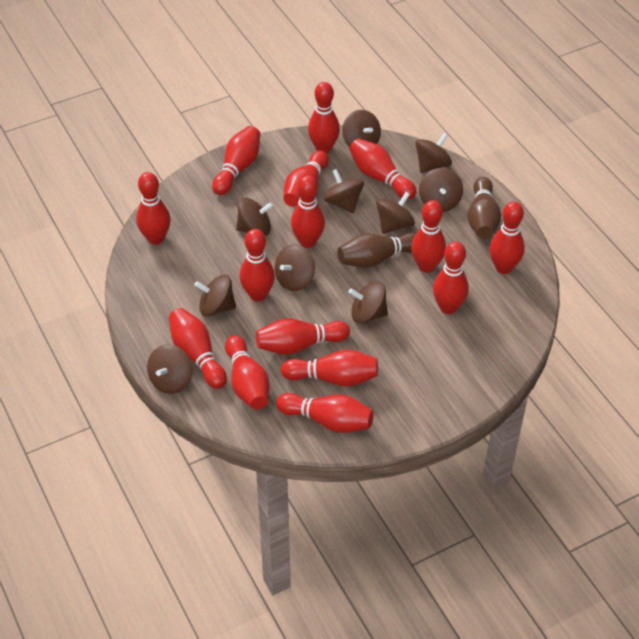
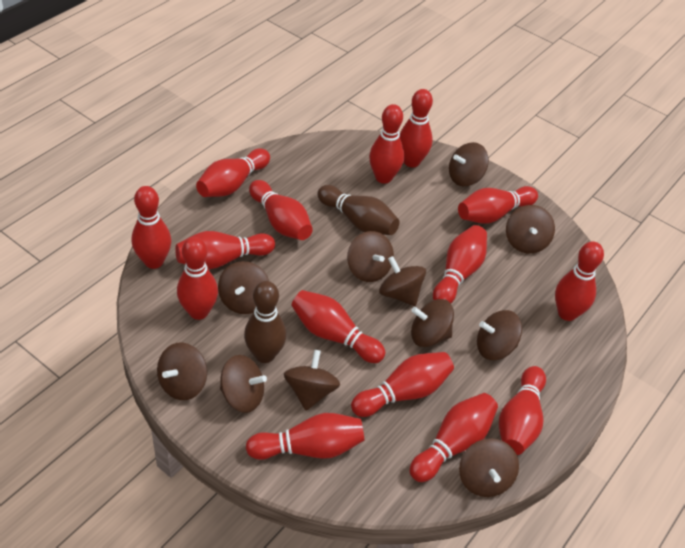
brown spinning top: 10 -> 11

